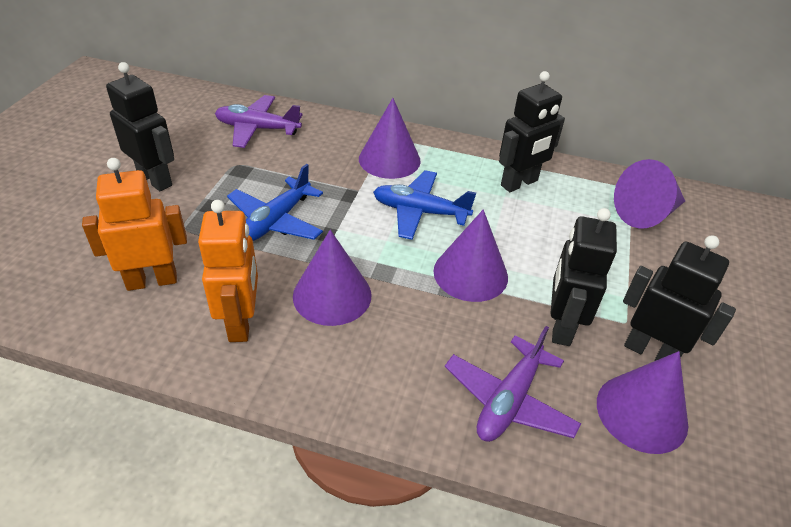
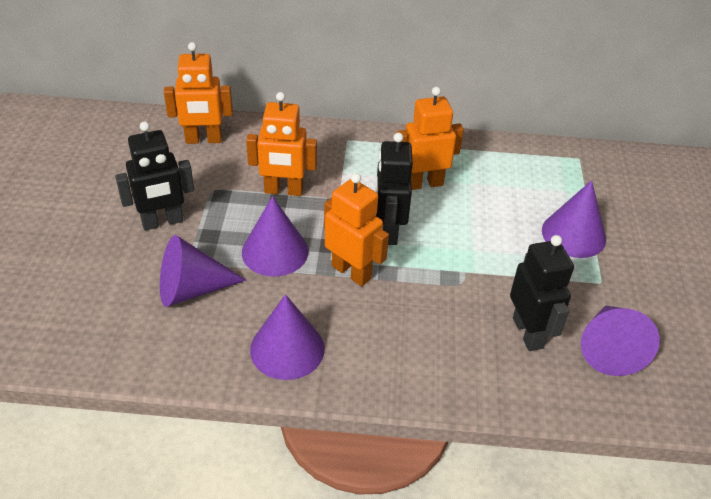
black robot: 4 -> 3
blue plane: 2 -> 0
orange robot: 2 -> 4
purple plane: 2 -> 0

